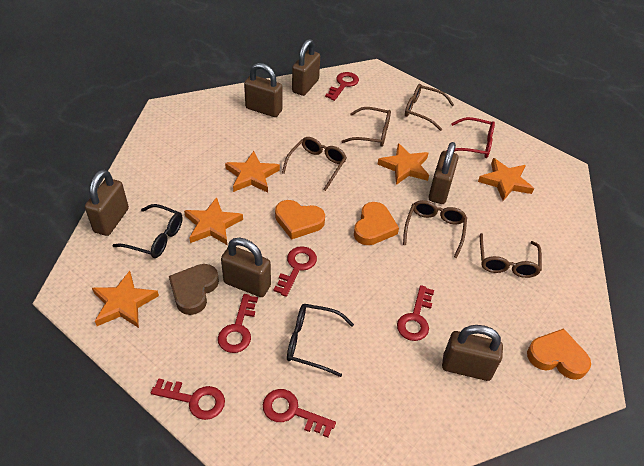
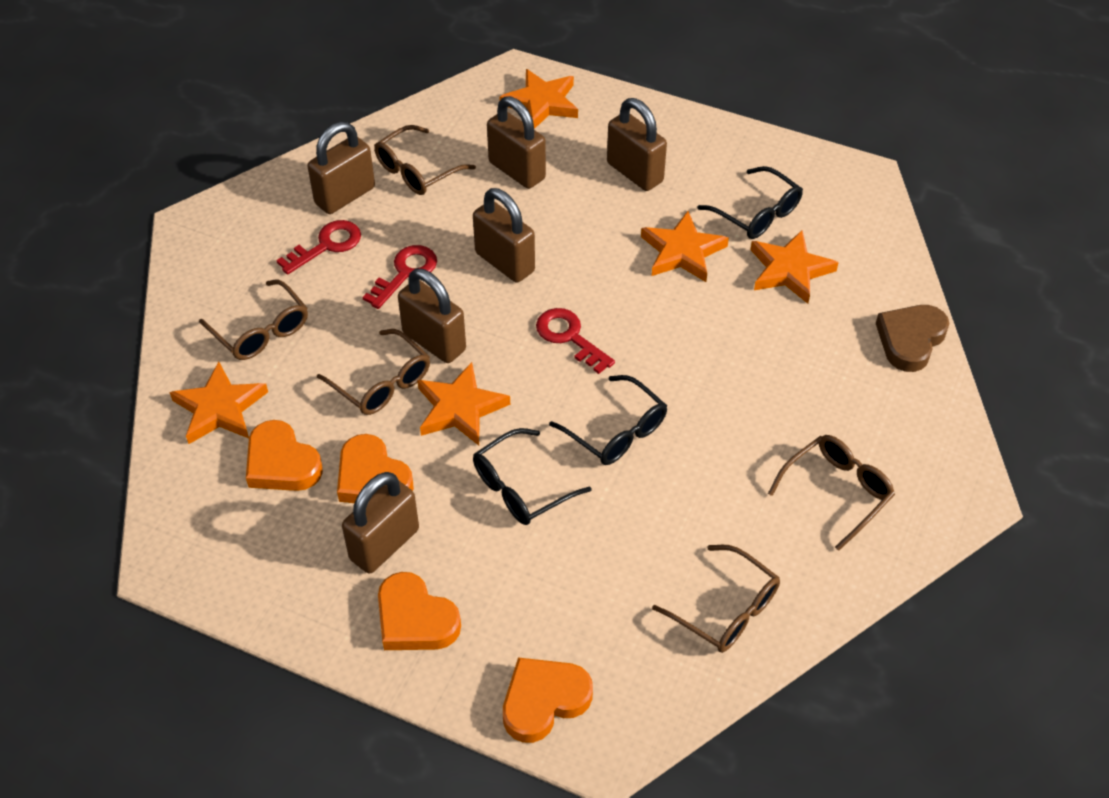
black glasses: 2 -> 3
orange heart: 3 -> 4
red glasses: 1 -> 0
red key: 6 -> 3

